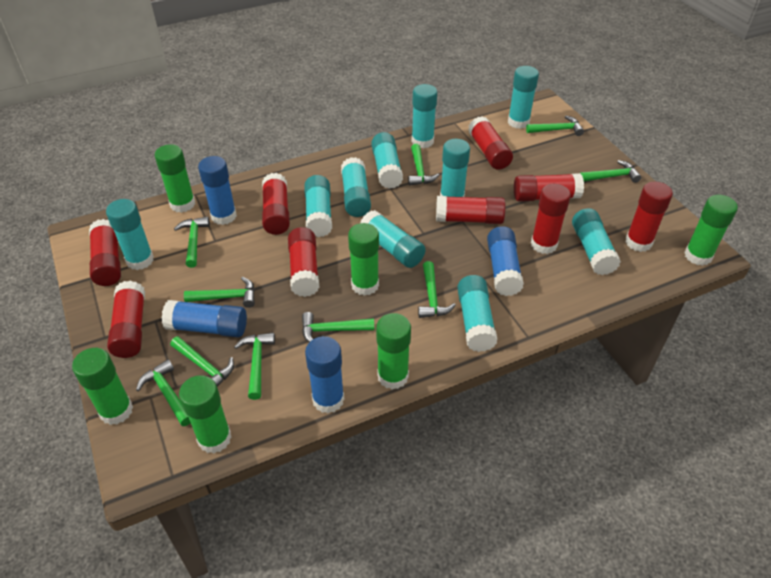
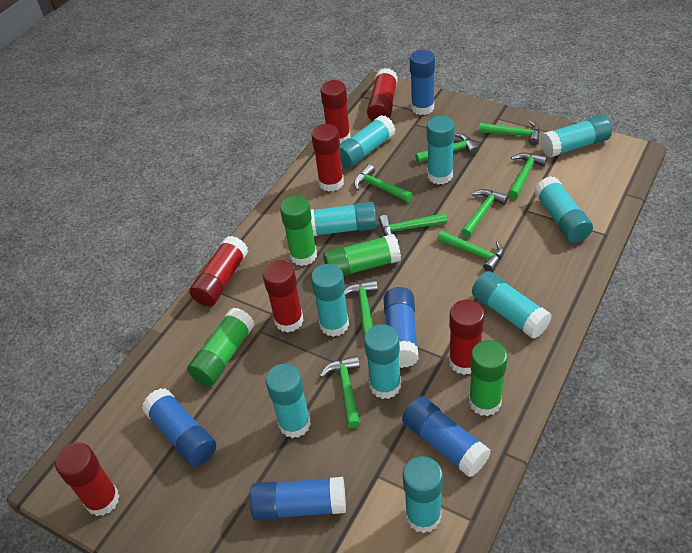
blue glue stick: 4 -> 5
green glue stick: 6 -> 4
green hammer: 10 -> 9
red glue stick: 9 -> 7

